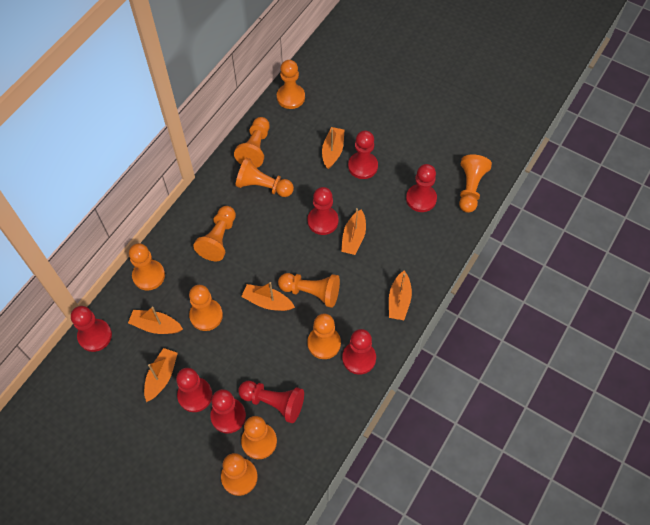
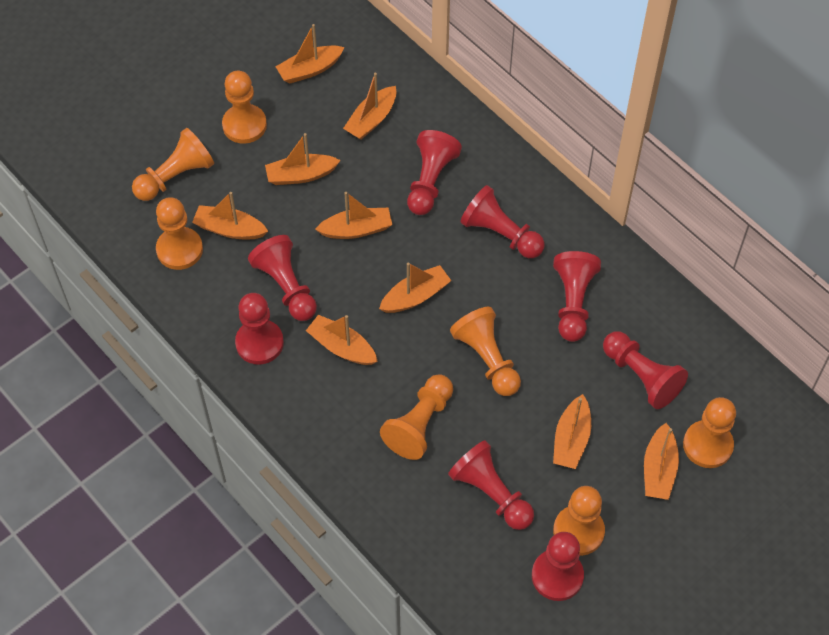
orange boat: 6 -> 9
orange pawn: 11 -> 7

